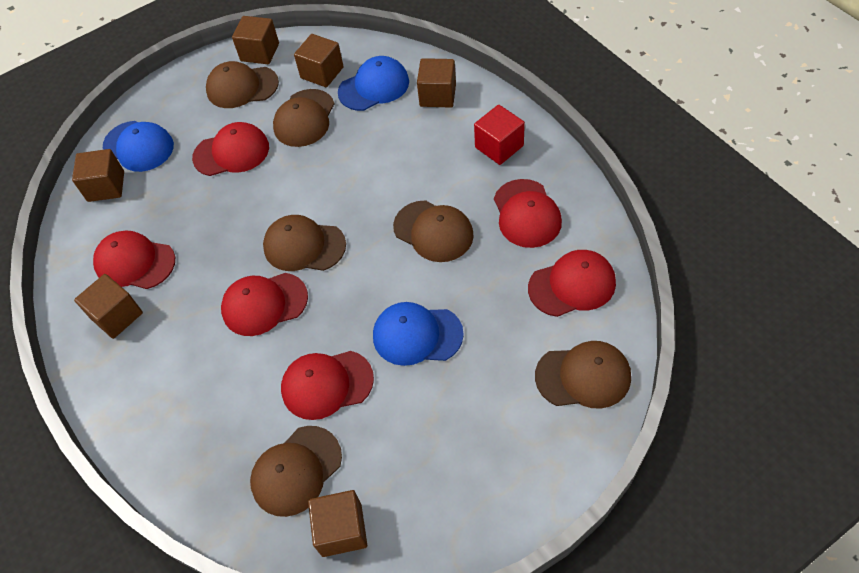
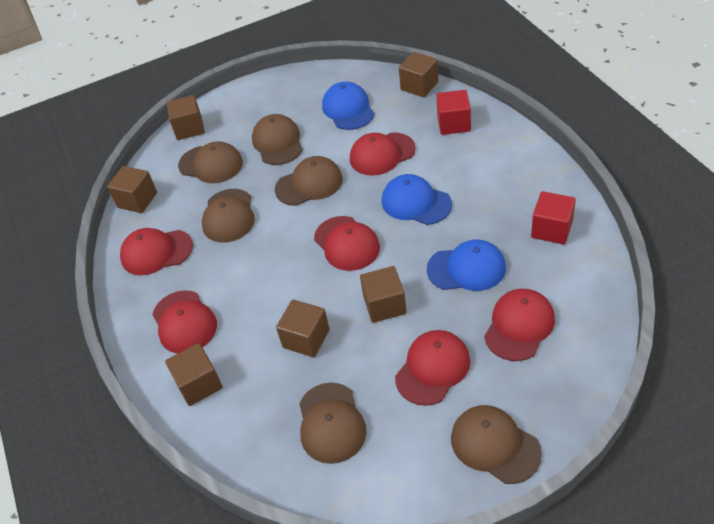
red cube: 1 -> 2

